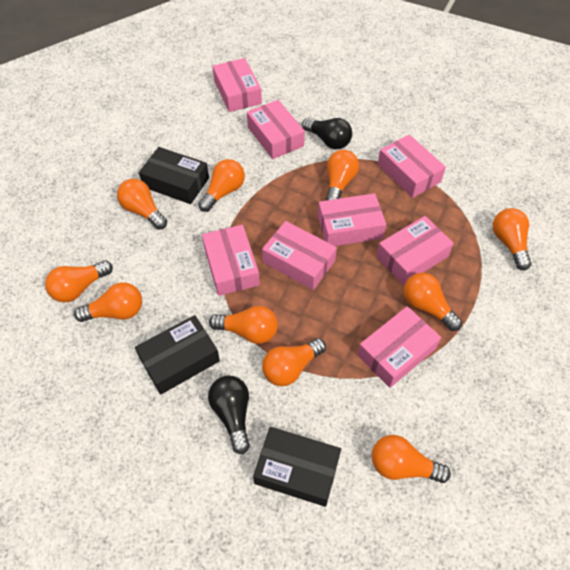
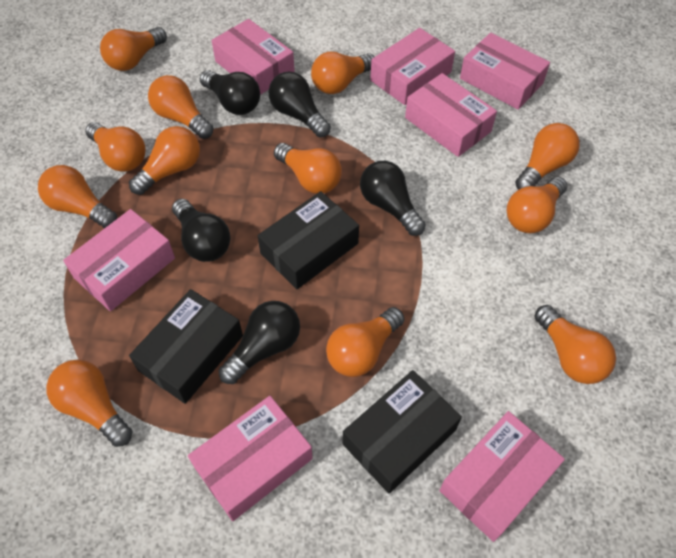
black light bulb: 2 -> 5
orange light bulb: 10 -> 12
pink box: 8 -> 7

